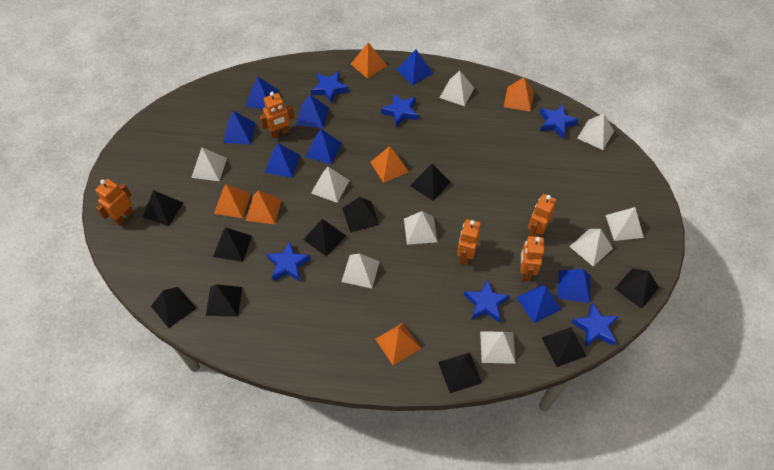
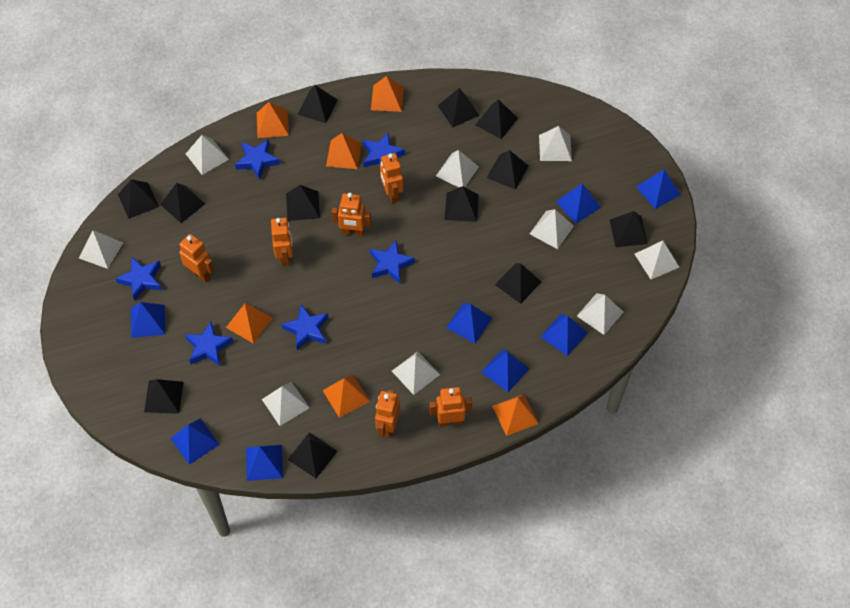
black pyramid: 10 -> 12
orange robot: 5 -> 6

